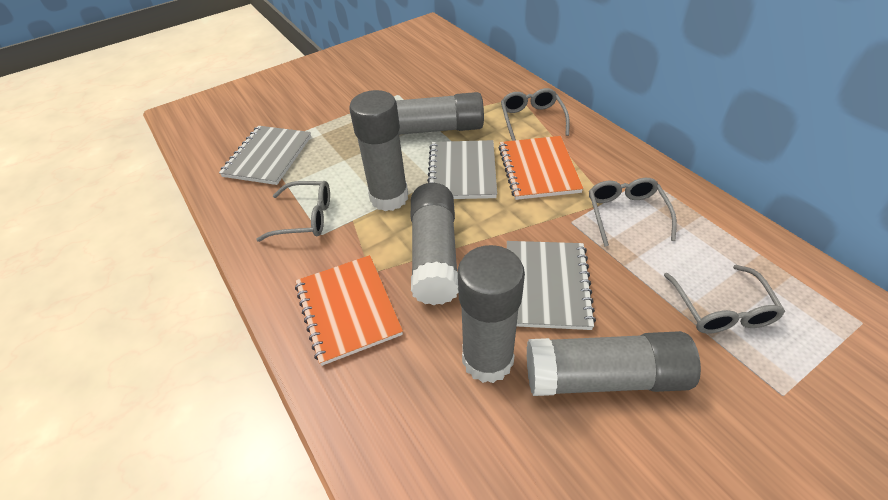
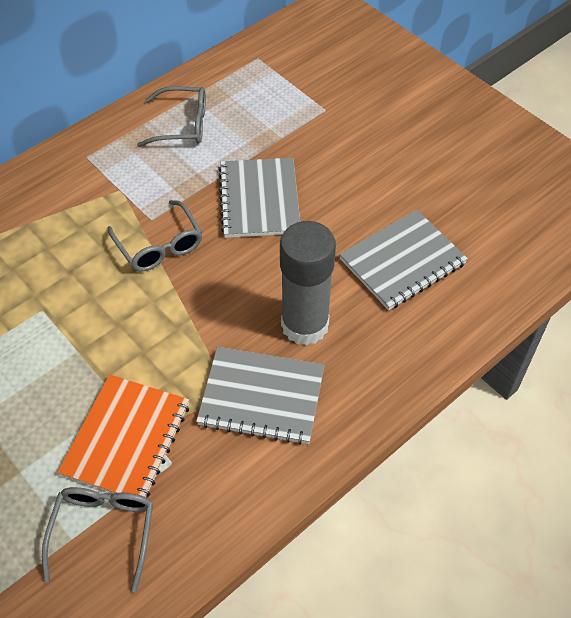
grey glasses: 4 -> 3
grey glue stick: 5 -> 1
orange notebook: 2 -> 1

